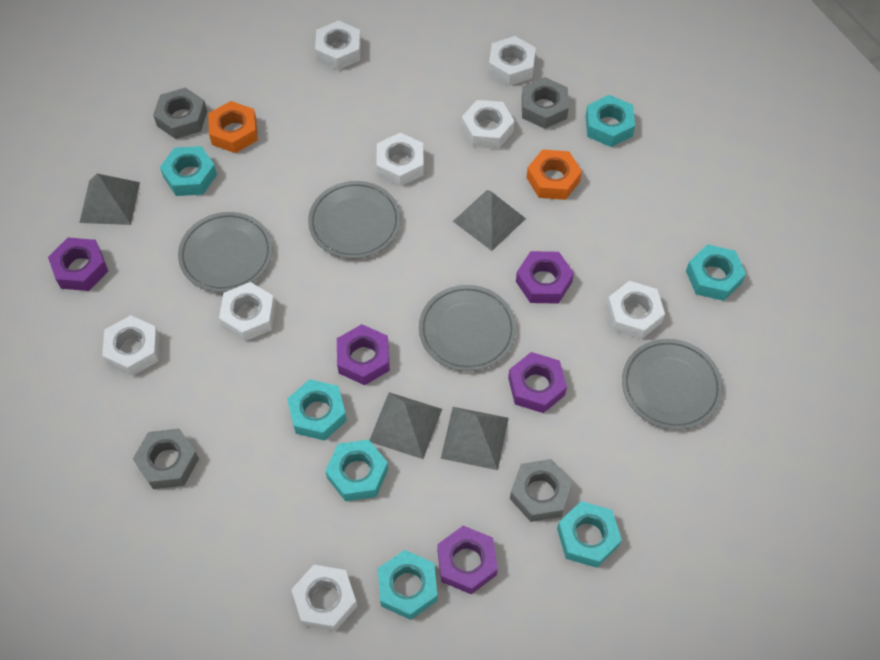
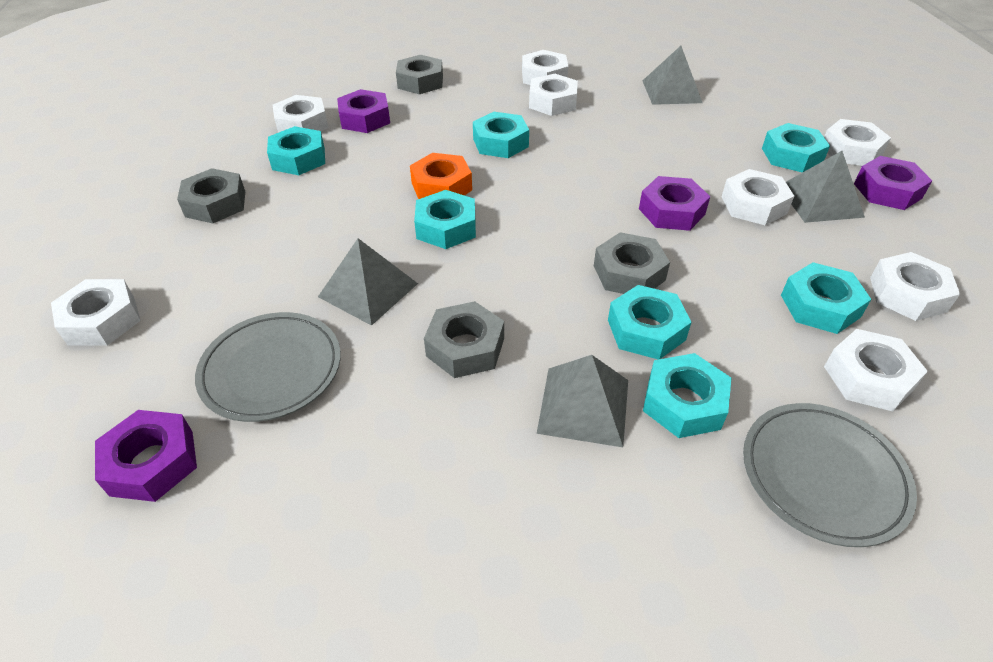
grey plate: 4 -> 2
orange nut: 2 -> 1
purple nut: 5 -> 4

